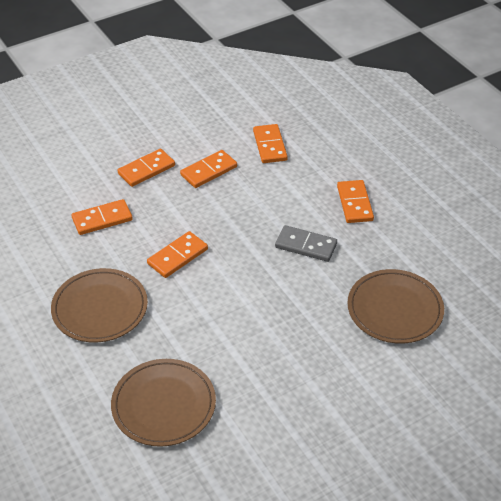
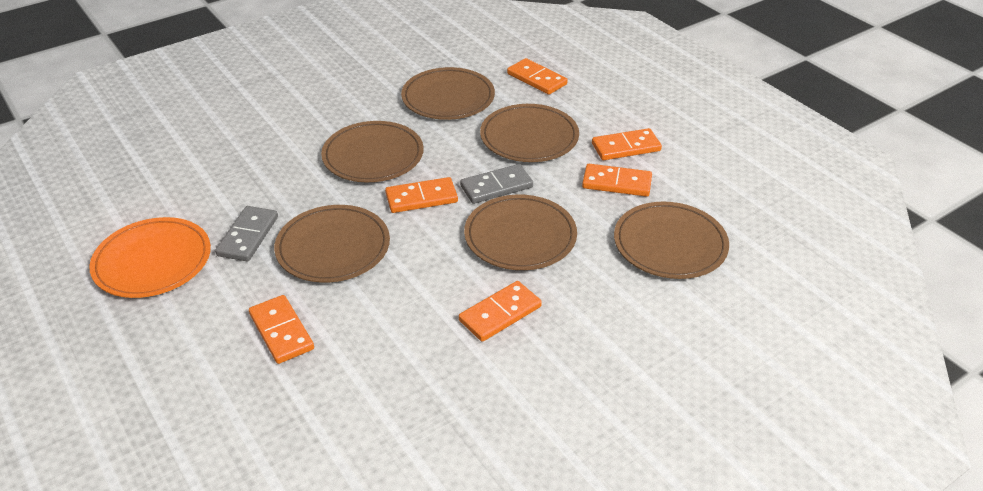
brown plate: 3 -> 6
grey domino: 1 -> 2
orange plate: 0 -> 1

